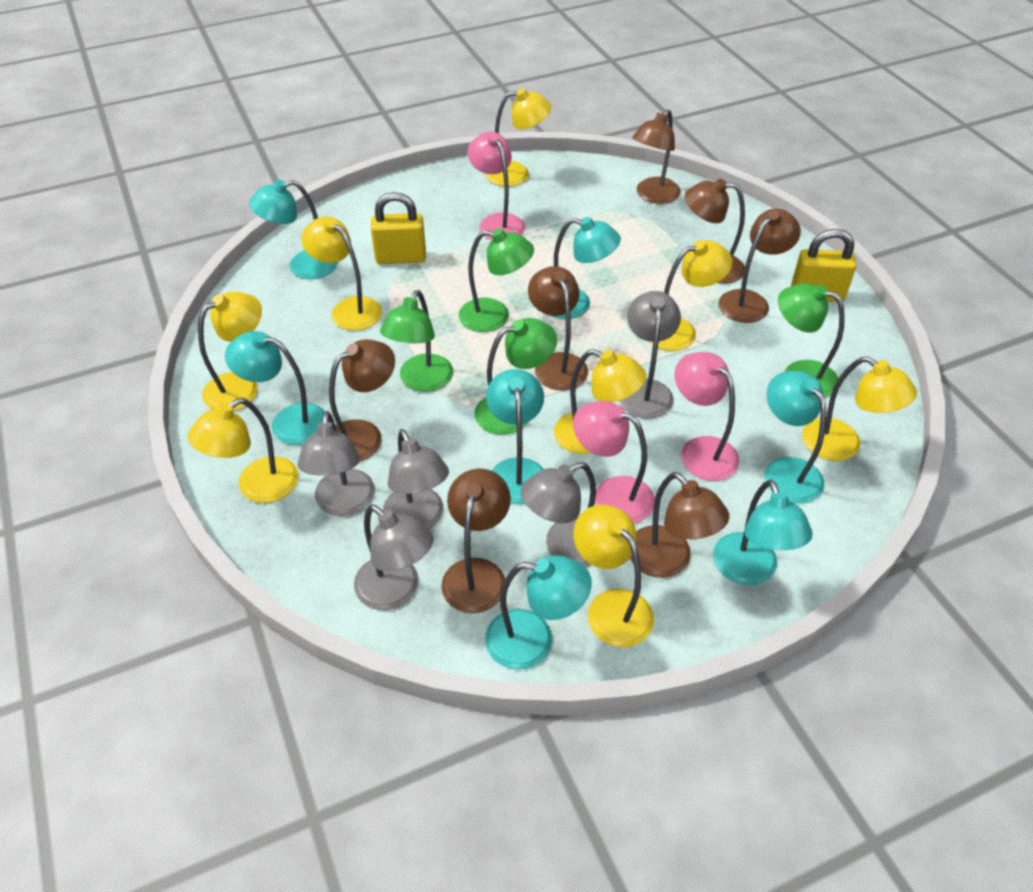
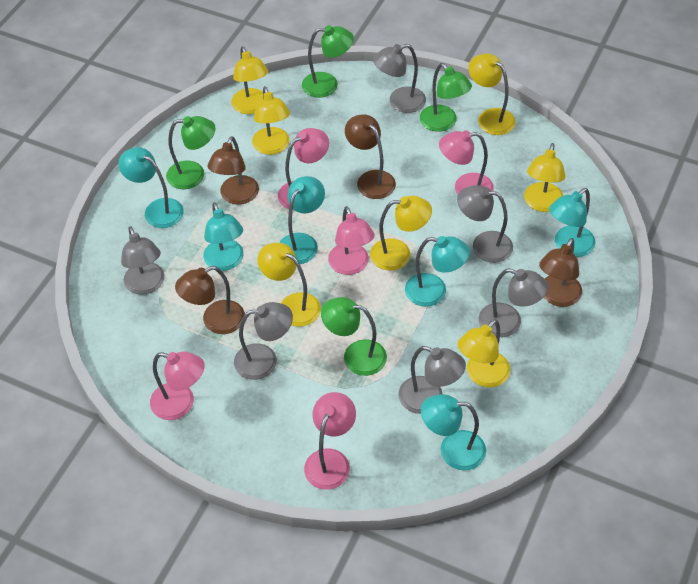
brown lamp: 7 -> 4
grey lamp: 5 -> 6
pink lamp: 3 -> 5
turquoise lamp: 7 -> 6
yellow lamp: 8 -> 7
yellow padlock: 2 -> 0

